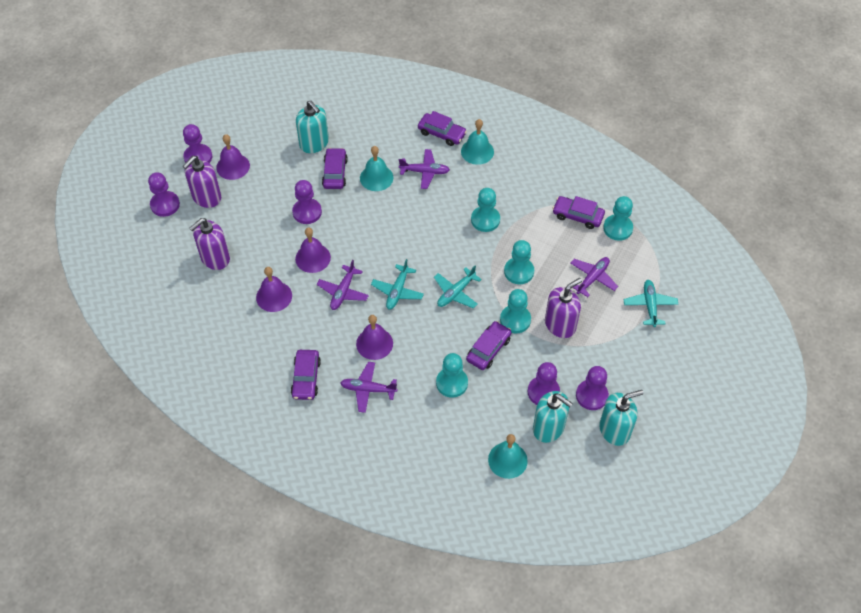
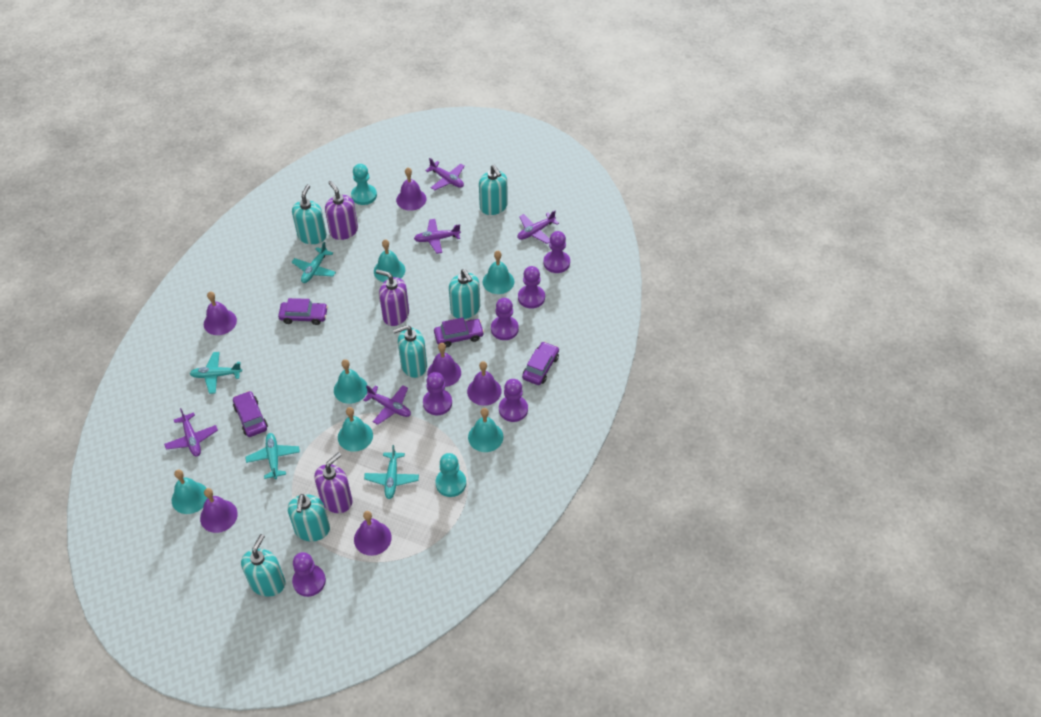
purple bell: 4 -> 6
purple car: 5 -> 4
purple pawn: 5 -> 6
purple plane: 4 -> 5
turquoise bell: 3 -> 6
turquoise pawn: 5 -> 2
turquoise plane: 3 -> 4
turquoise soap dispenser: 3 -> 6

